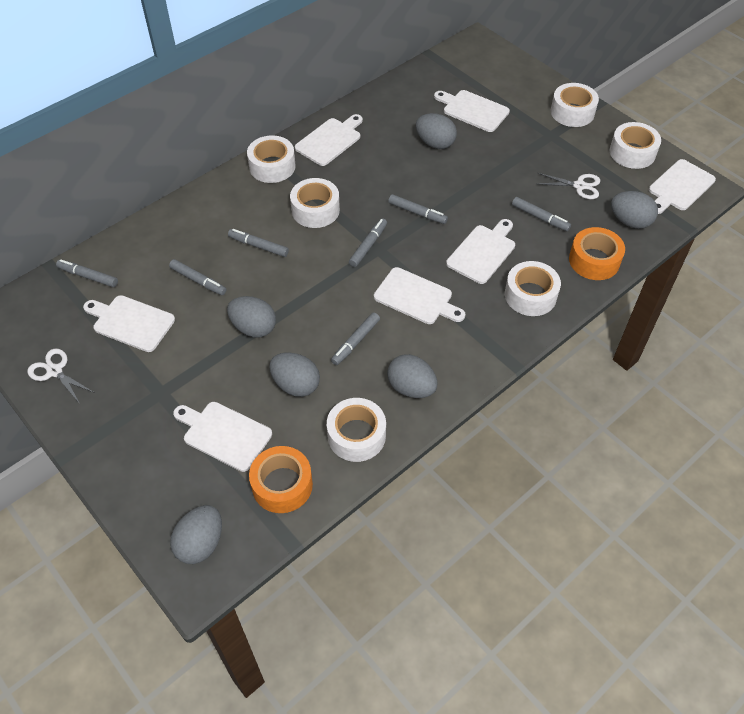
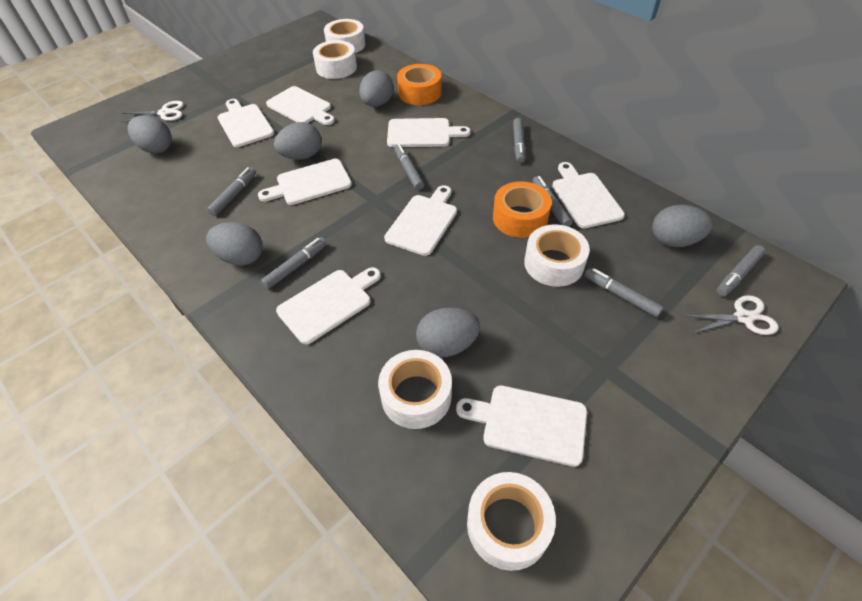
white cutting board: 7 -> 8
white tape: 6 -> 5

